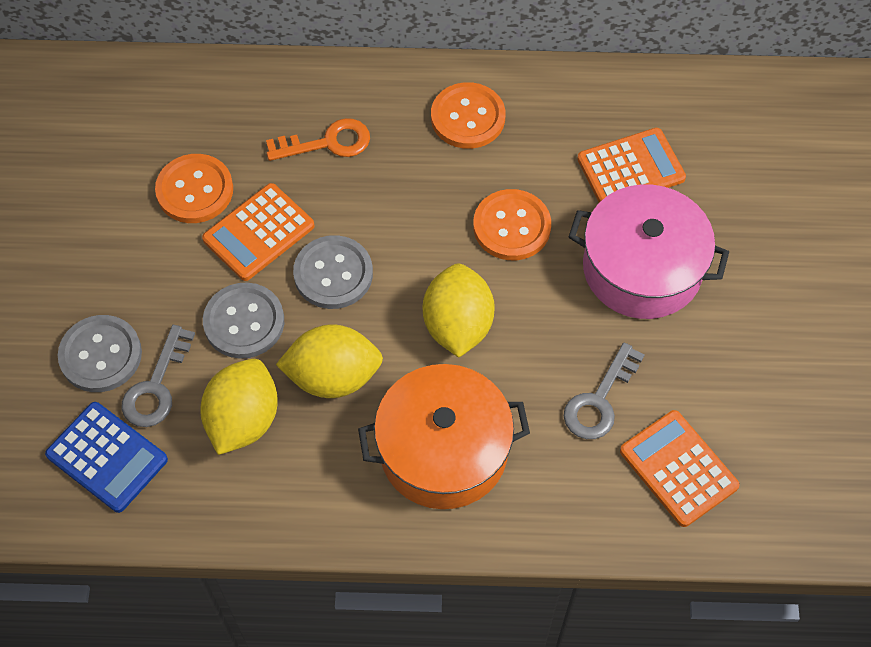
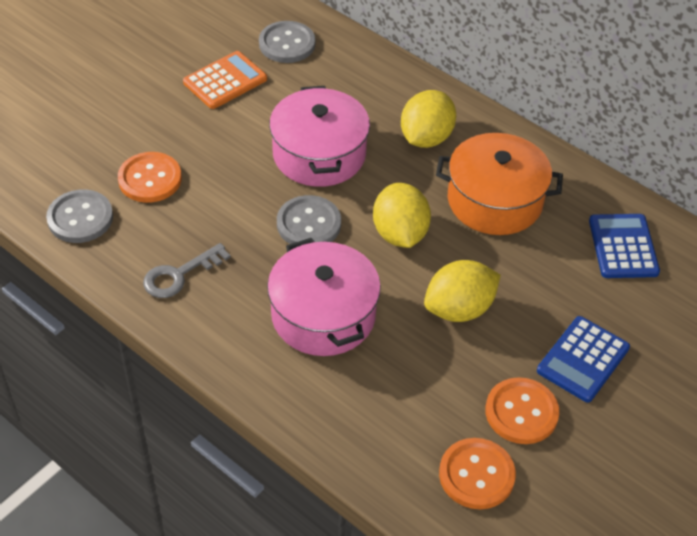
blue calculator: 1 -> 2
grey key: 2 -> 1
orange calculator: 3 -> 1
orange key: 1 -> 0
pink pot: 1 -> 2

